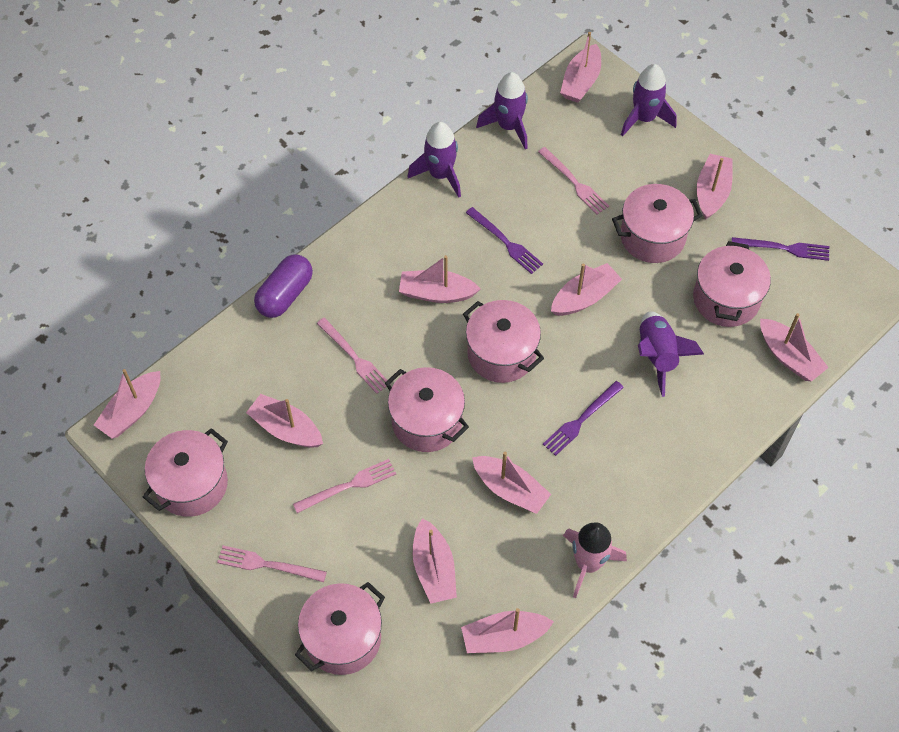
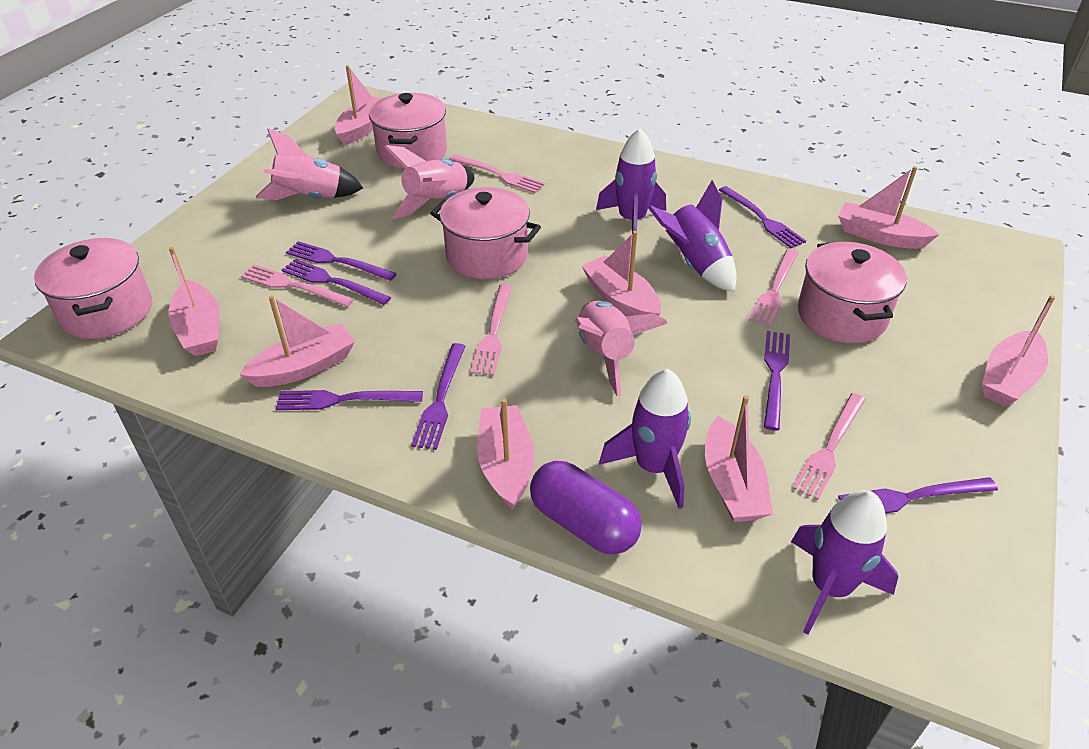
pink boat: 10 -> 8
pink fork: 4 -> 5
pink pot: 6 -> 4
pink rocket: 1 -> 3
purple fork: 3 -> 7

